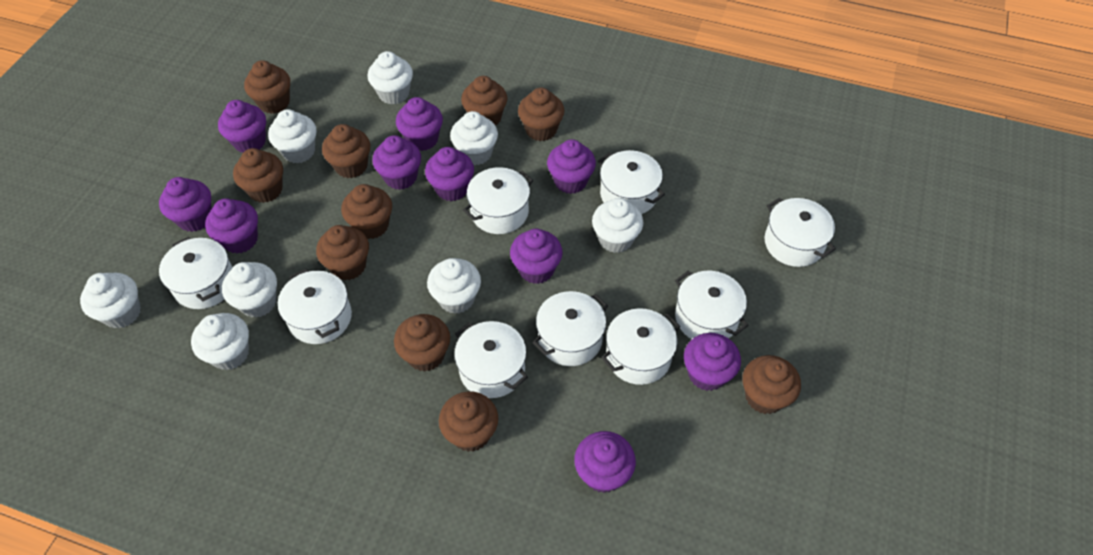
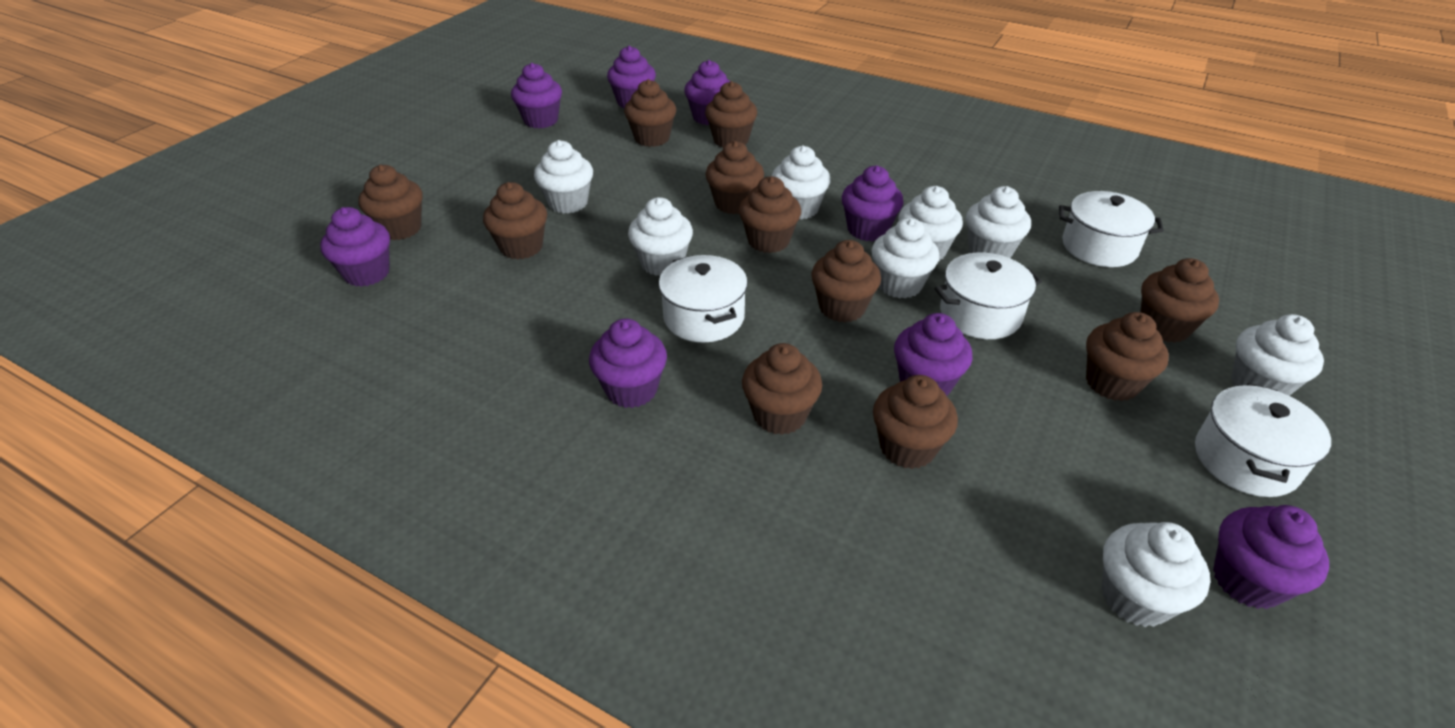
brown cupcake: 10 -> 11
purple cupcake: 10 -> 8
white pot: 9 -> 4

